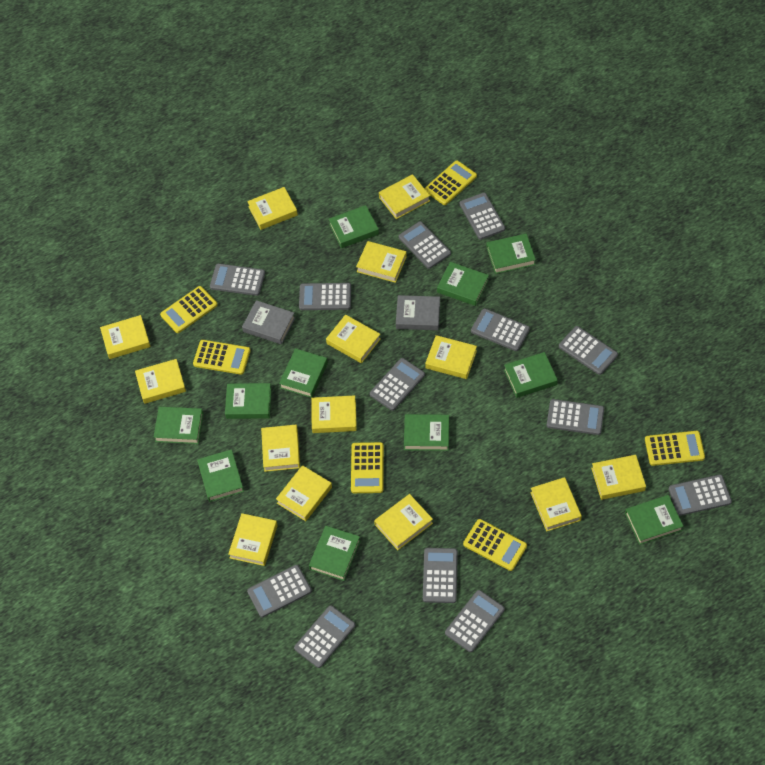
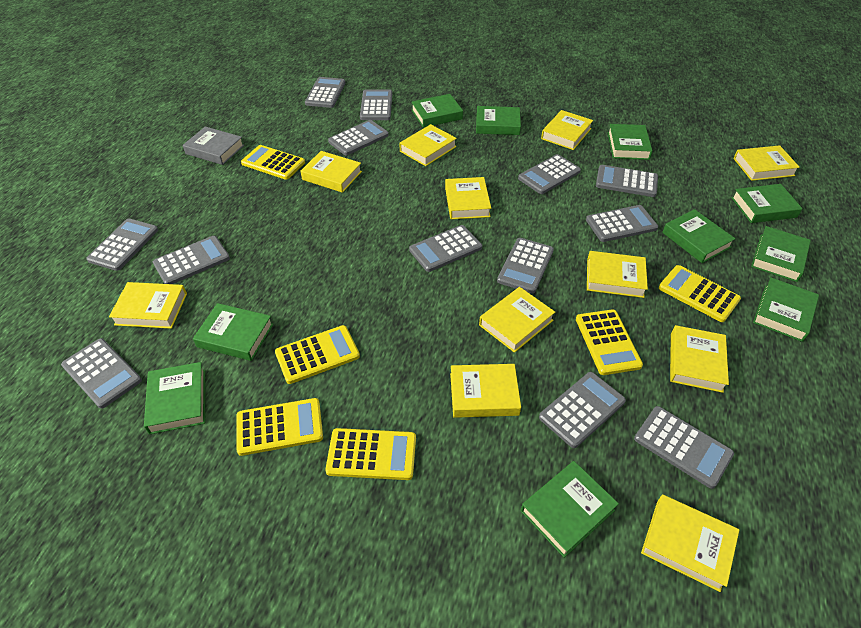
green book: 11 -> 10
grey book: 2 -> 1
yellow book: 14 -> 11

